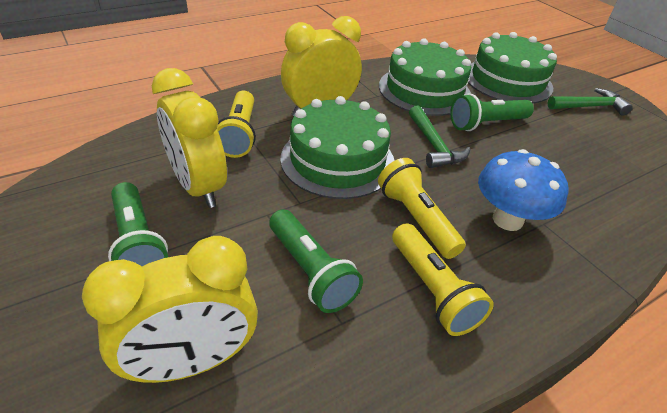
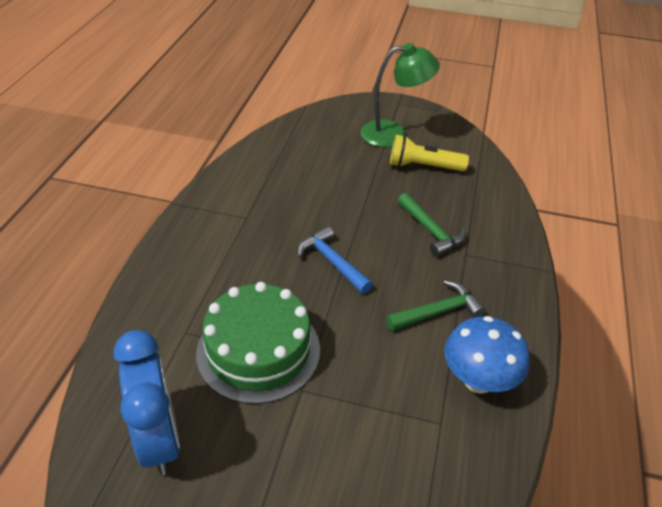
blue clock: 0 -> 1
blue hammer: 0 -> 1
green cake: 3 -> 1
green flashlight: 3 -> 0
green lamp: 0 -> 1
yellow clock: 3 -> 0
yellow flashlight: 3 -> 1

